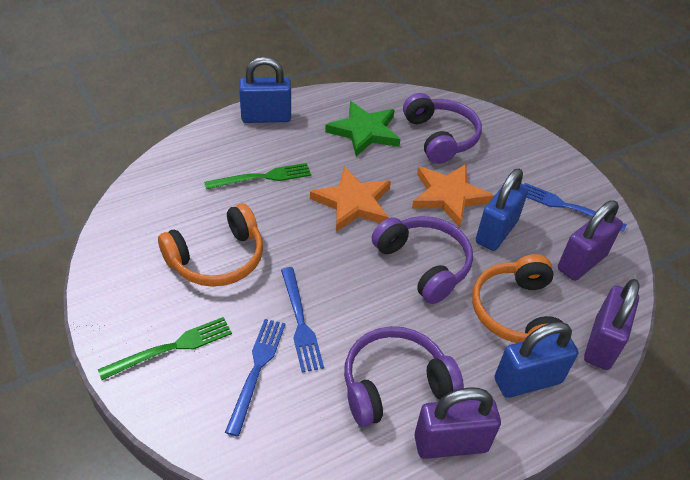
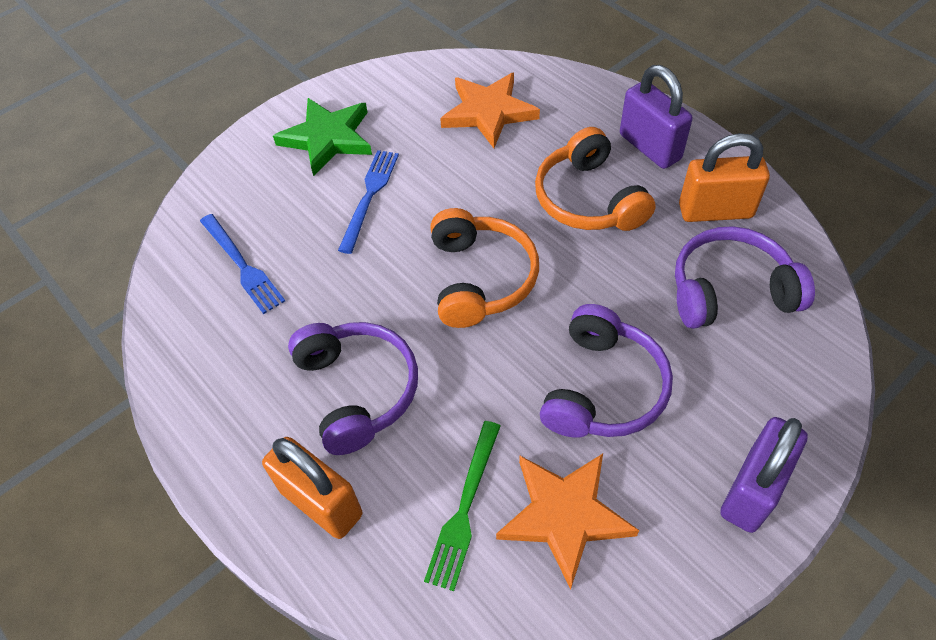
blue fork: 3 -> 2
blue padlock: 3 -> 0
green fork: 2 -> 1
orange padlock: 0 -> 2
purple padlock: 3 -> 2

